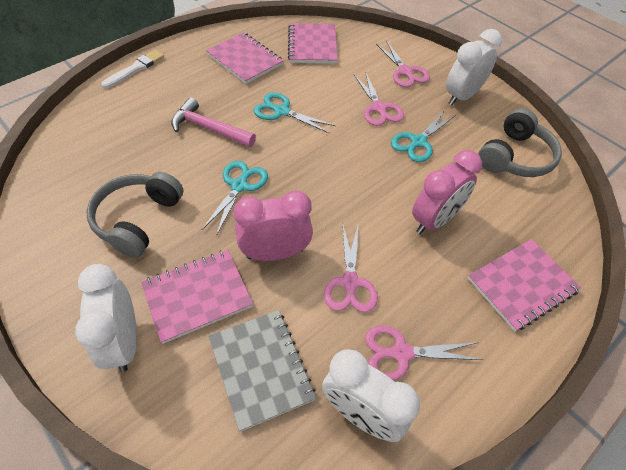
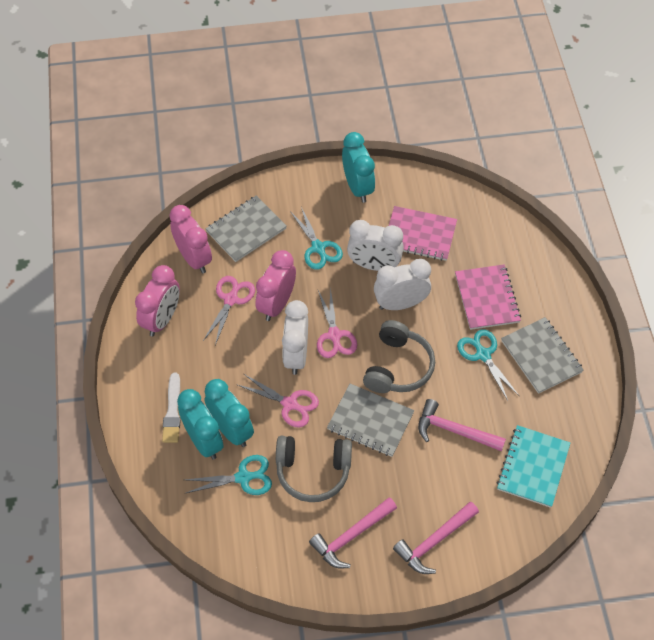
grey notebook: 1 -> 3
pink clock: 2 -> 3
pink hammer: 1 -> 3
pink notebook: 4 -> 2
pink scissors: 4 -> 3
turquoise clock: 0 -> 3
turquoise notebook: 0 -> 1

